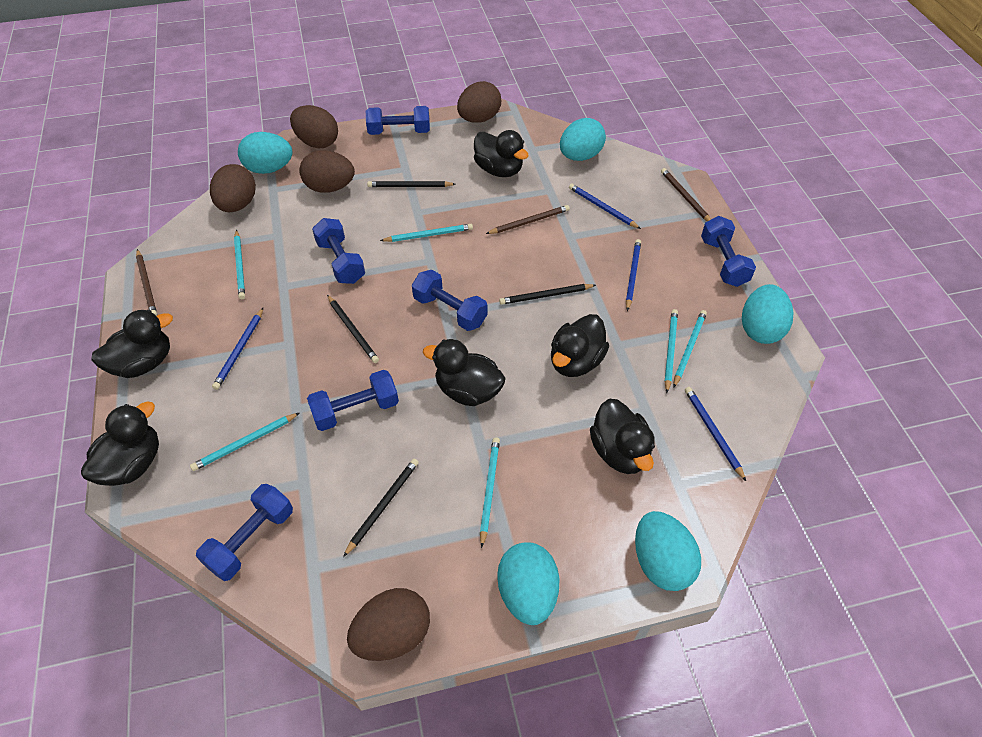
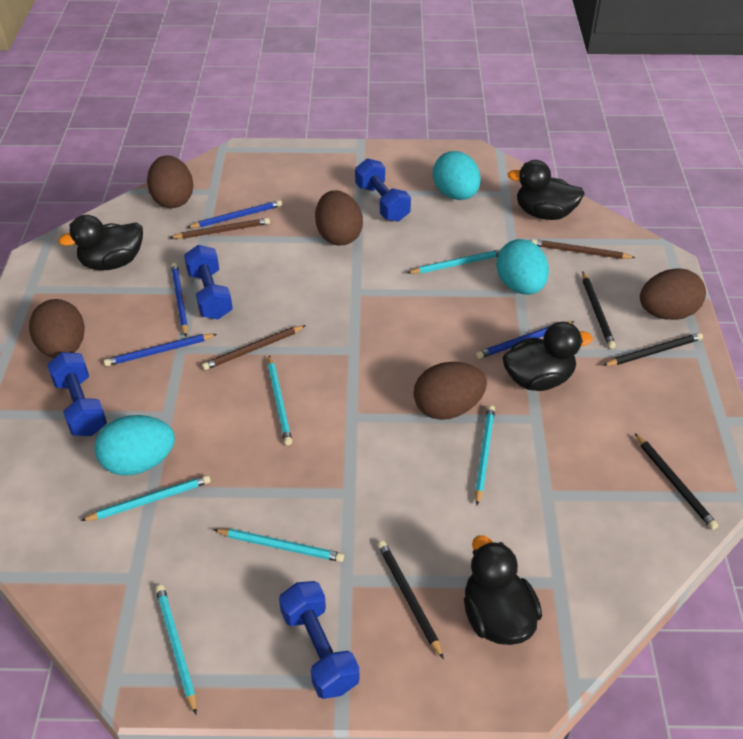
black duck: 6 -> 4
blue dumbbell: 6 -> 4
turquoise egg: 5 -> 3

